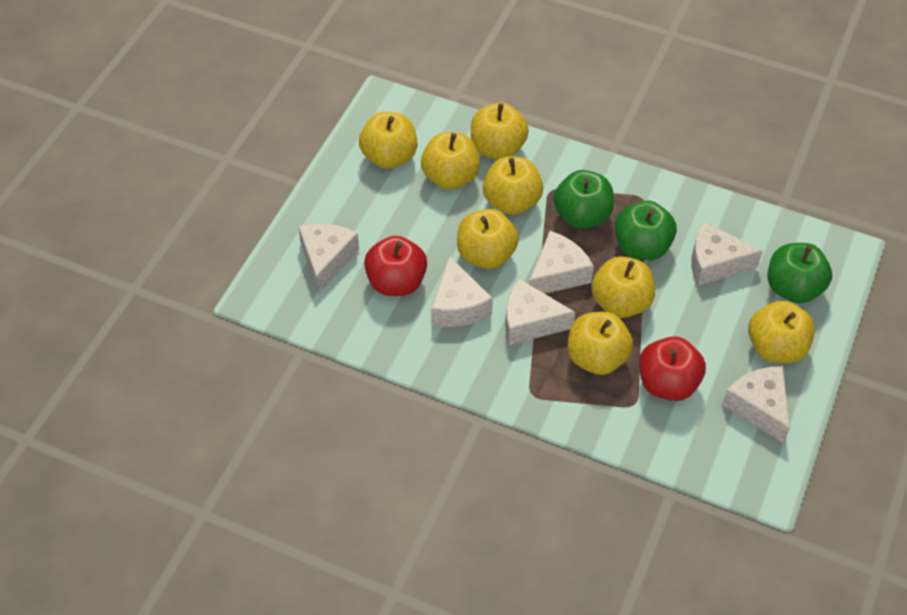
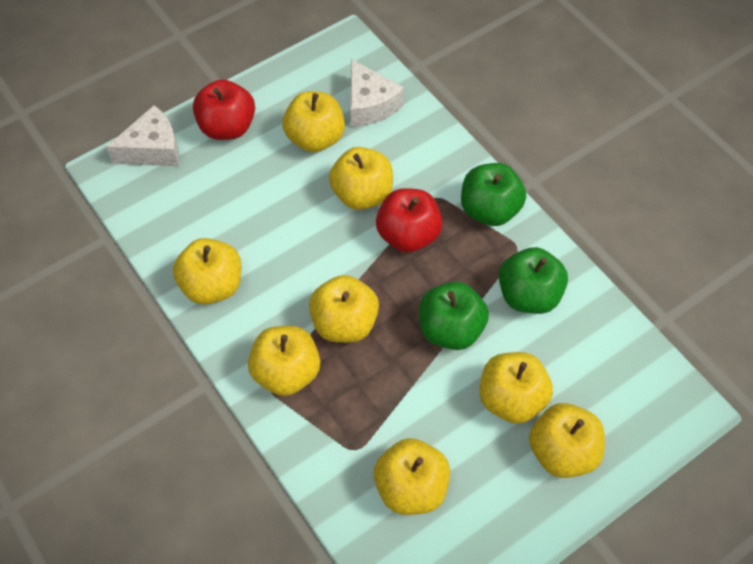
white cheese: 6 -> 2

